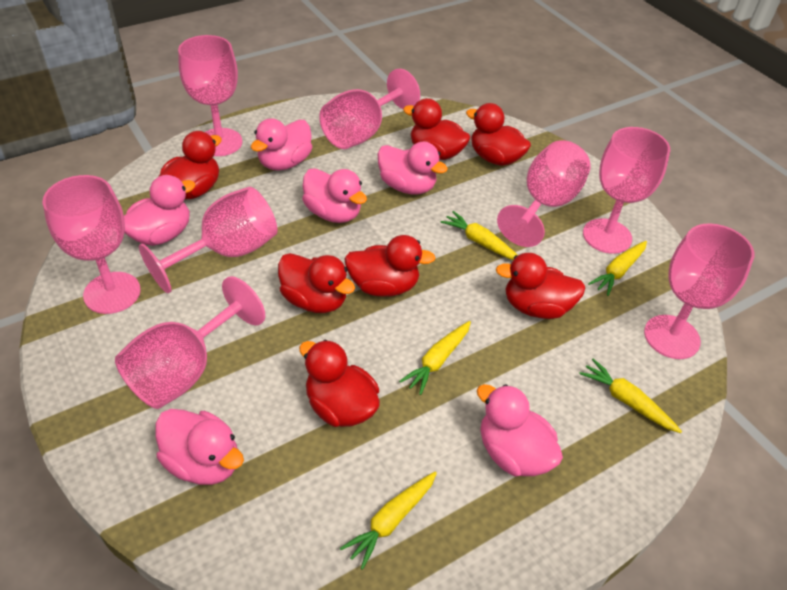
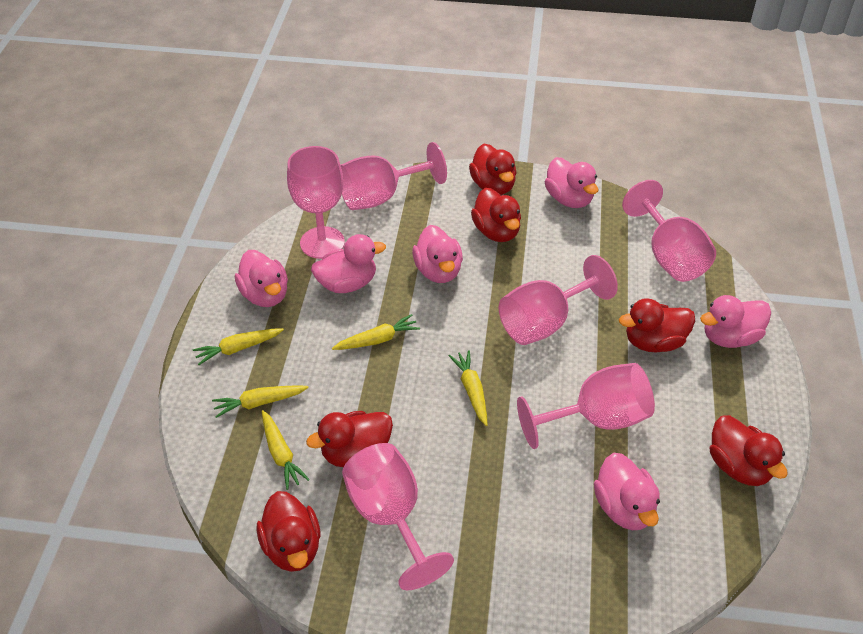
pink goblet: 8 -> 6
red duck: 7 -> 6

